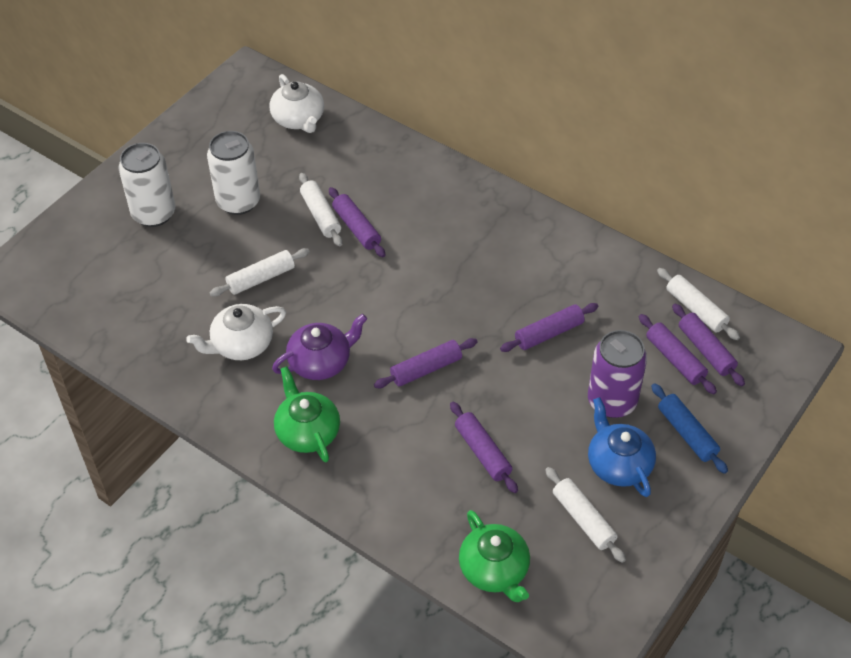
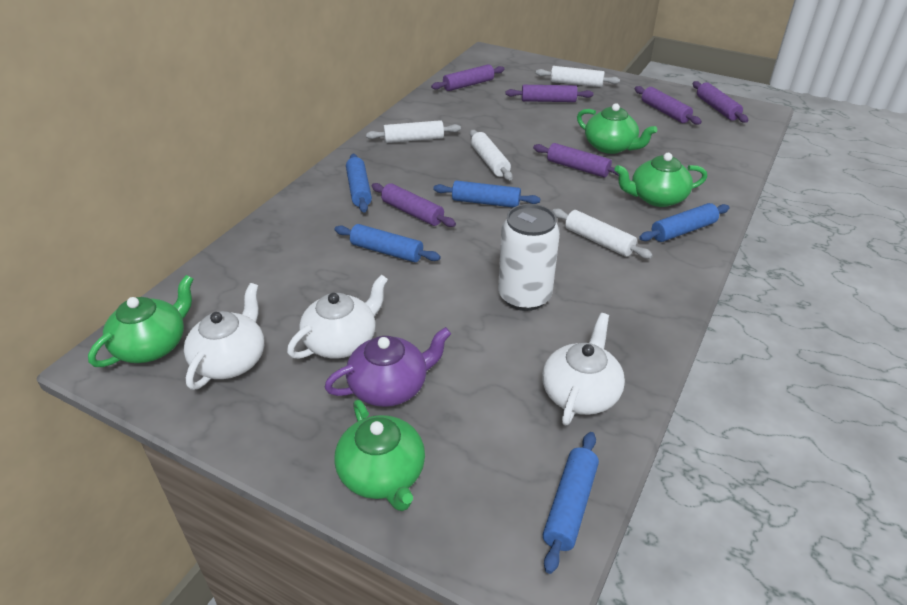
blue rolling pin: 1 -> 5
blue teapot: 1 -> 0
green teapot: 2 -> 4
purple can: 1 -> 0
white can: 2 -> 1
white teapot: 2 -> 3

